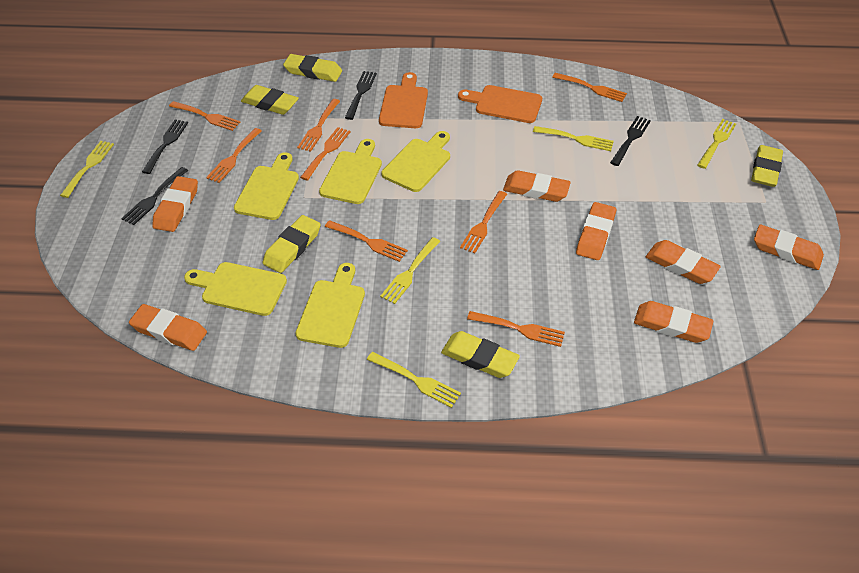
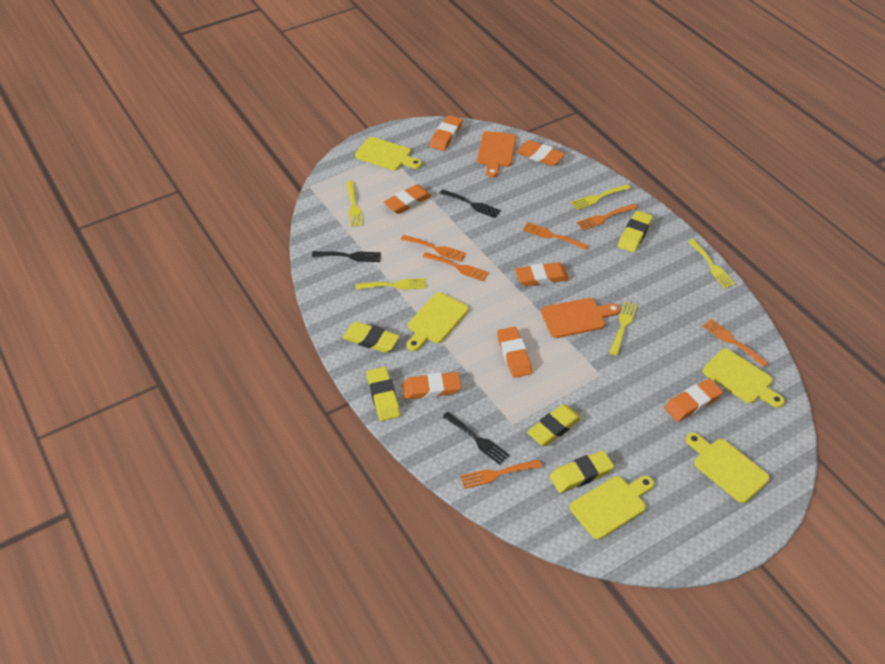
black fork: 4 -> 3
orange fork: 8 -> 6

